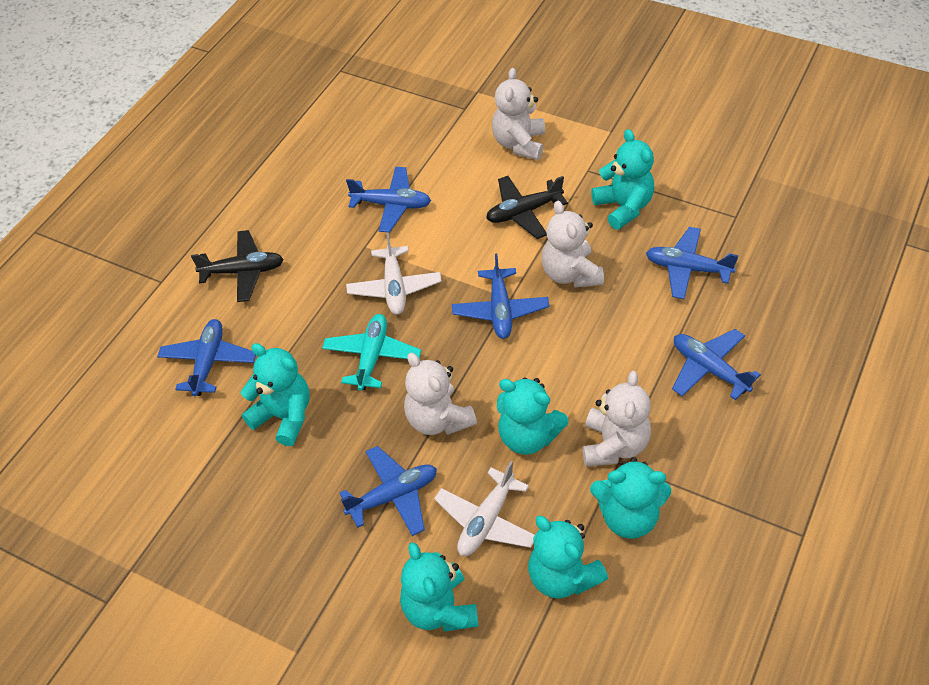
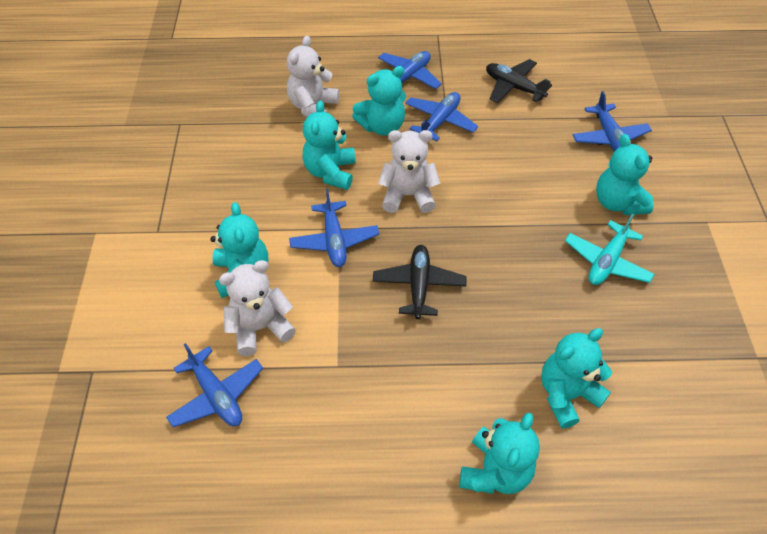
blue plane: 6 -> 5
white plane: 2 -> 0
white teddy bear: 4 -> 3

